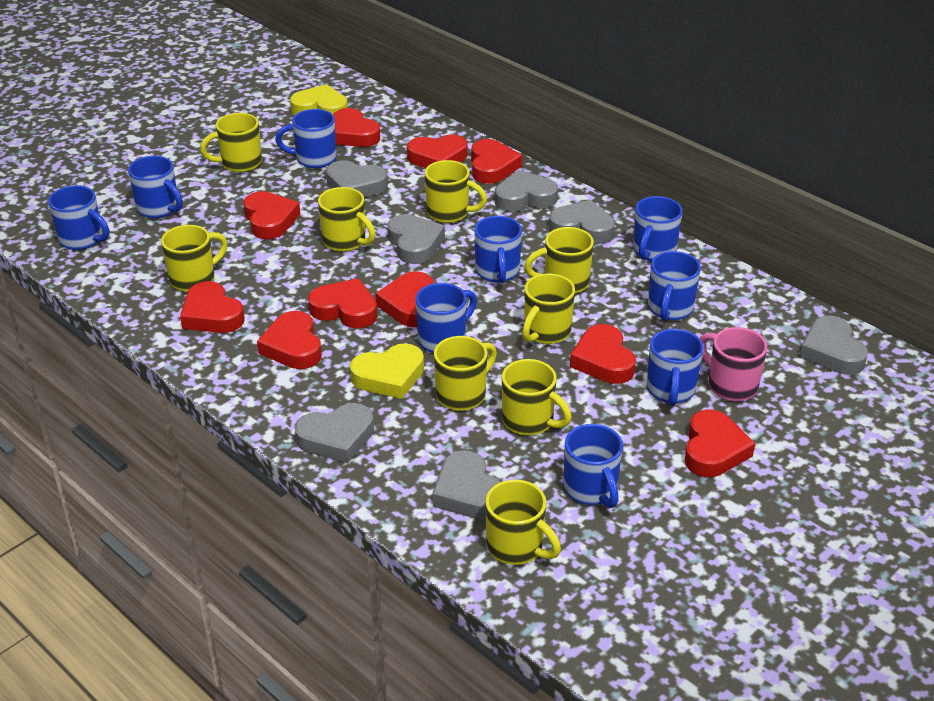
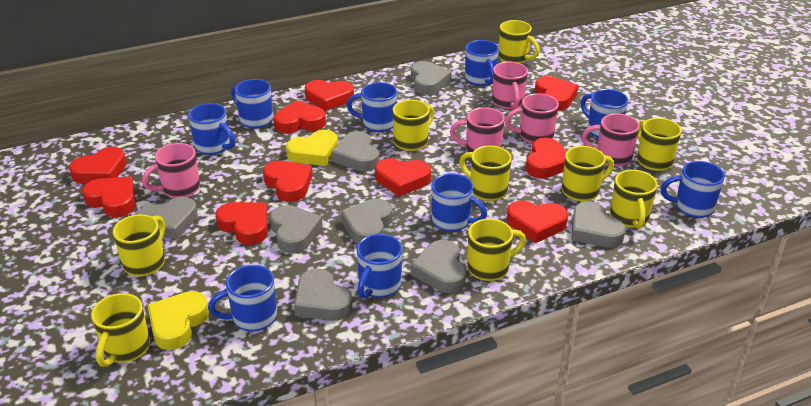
grey heart: 7 -> 8
pink mug: 1 -> 5

